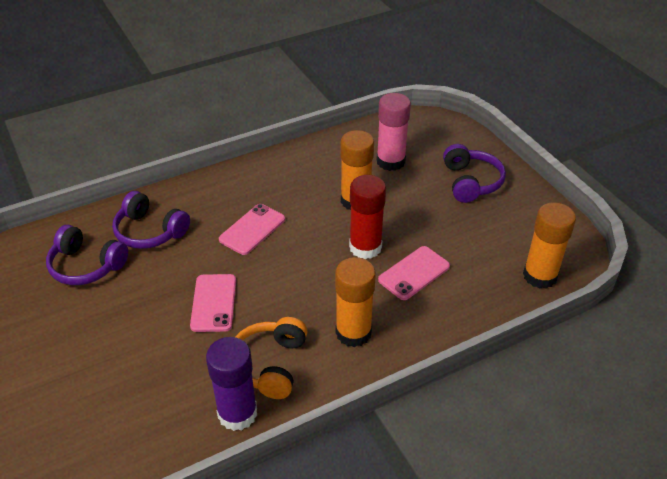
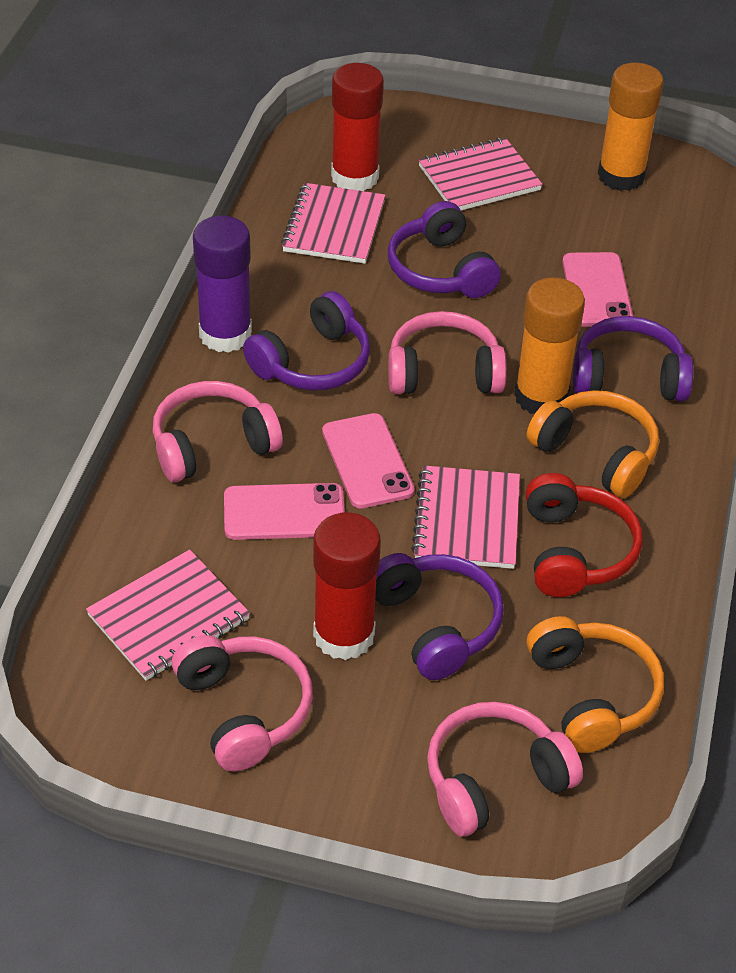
orange glue stick: 3 -> 2
orange headphones: 1 -> 2
pink glue stick: 1 -> 0
pink headphones: 0 -> 4
pink notebook: 0 -> 4
purple headphones: 3 -> 4
red glue stick: 1 -> 2
red headphones: 0 -> 1

